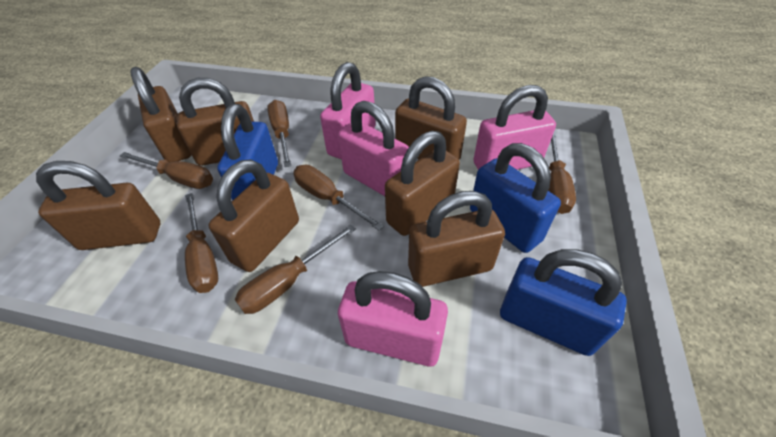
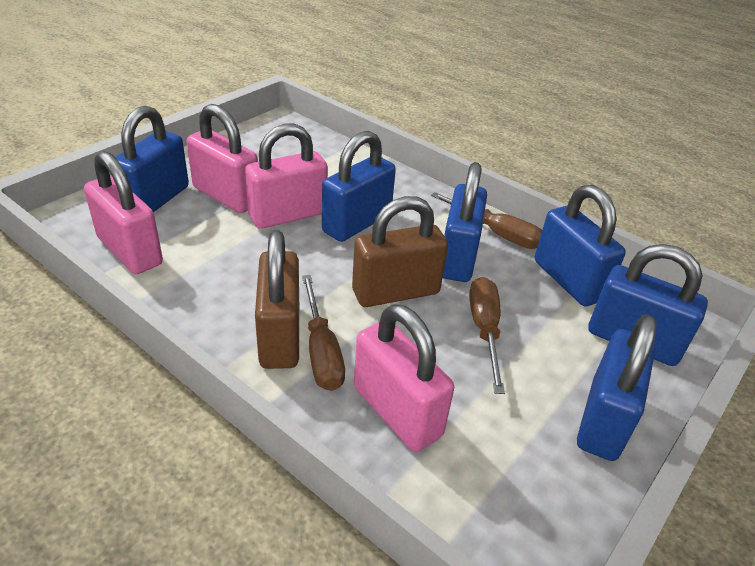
blue padlock: 3 -> 6
brown padlock: 7 -> 2
brown screwdriver: 6 -> 3

